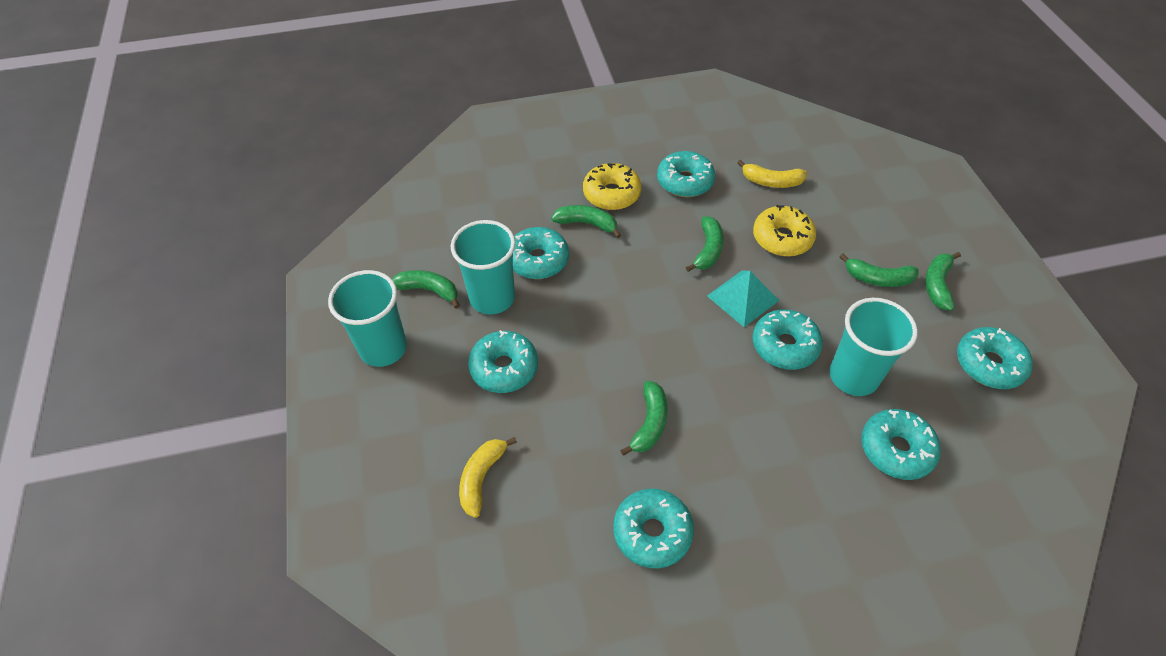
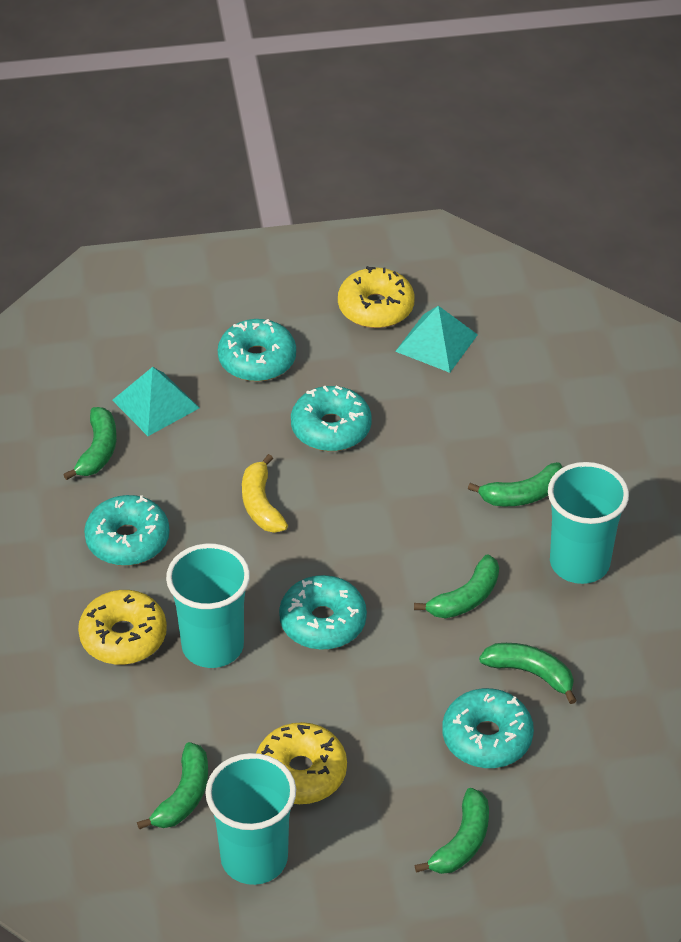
turquoise donut: 7 -> 5
turquoise pyramid: 1 -> 2
yellow banana: 2 -> 1
yellow donut: 2 -> 3

